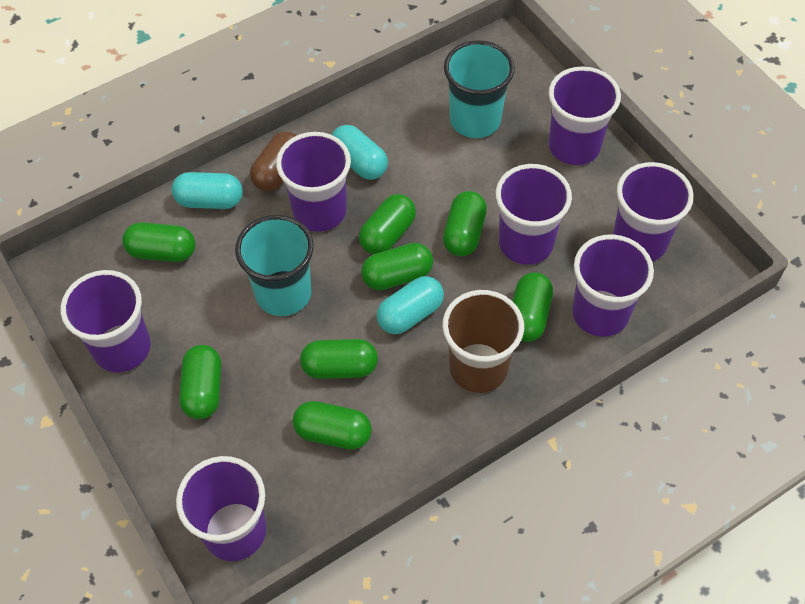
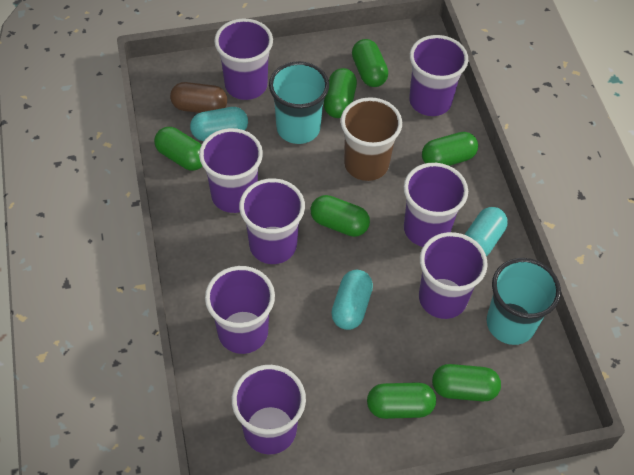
green capsule: 8 -> 7
purple cup: 7 -> 8

